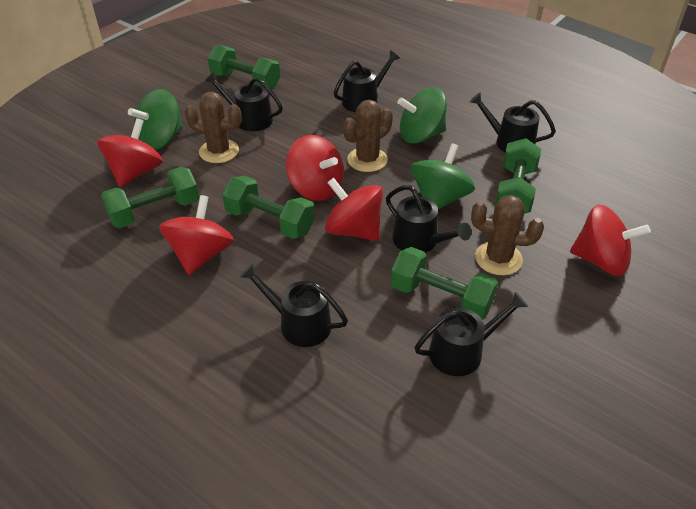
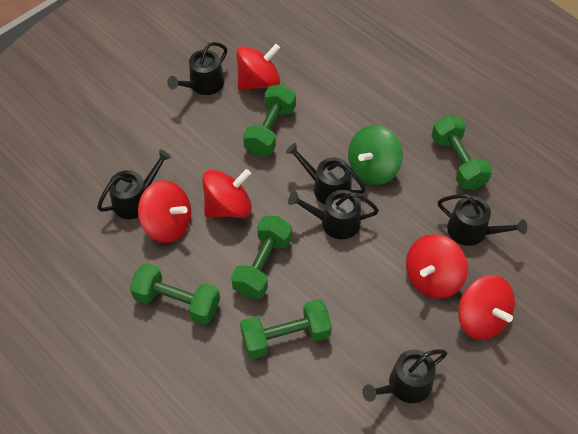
brown cactus: 3 -> 0
green spinning top: 3 -> 1

